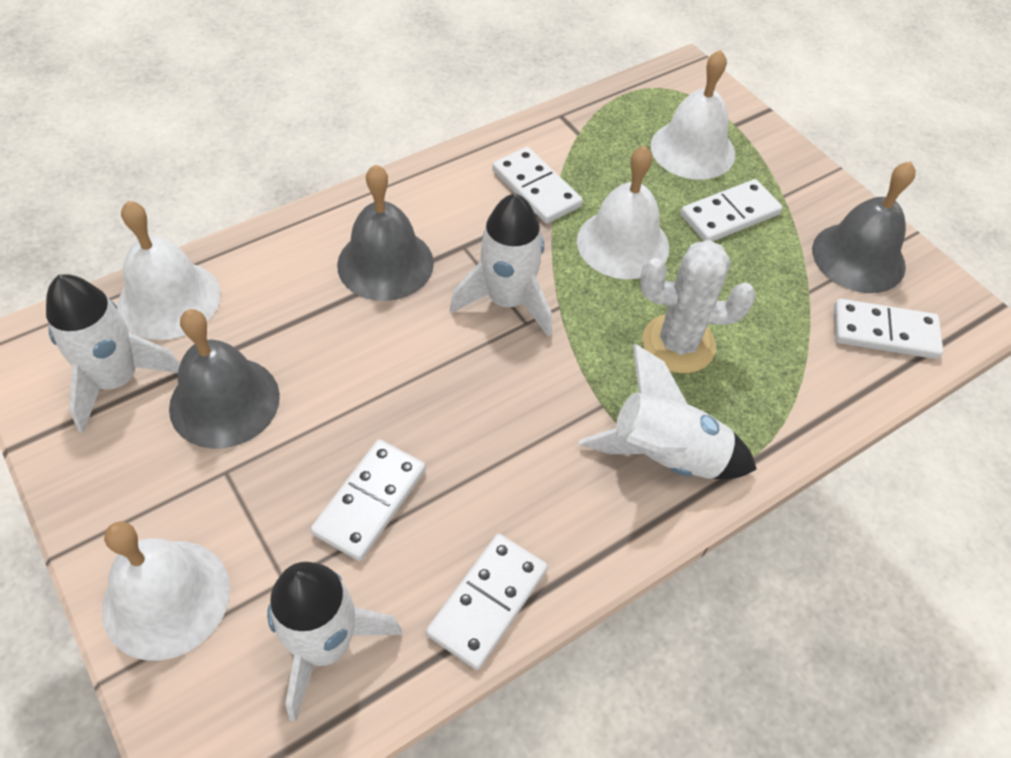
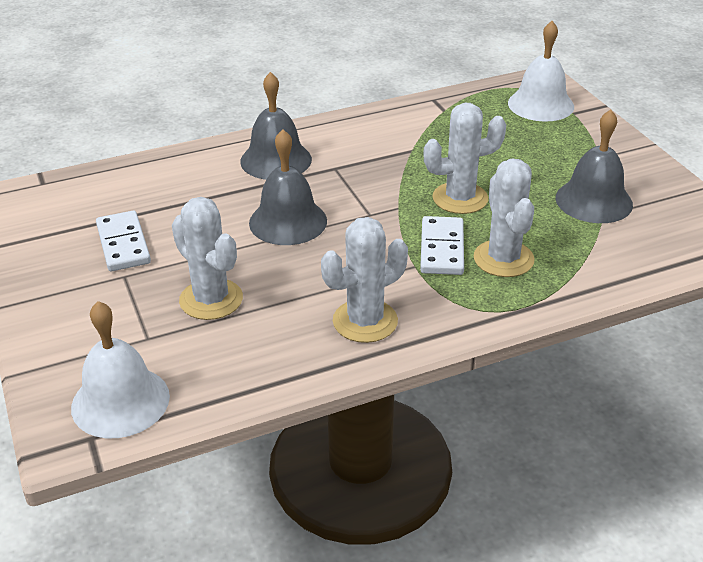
white bell: 4 -> 2
white cactus: 1 -> 4
white domino: 5 -> 2
white rocket: 4 -> 0

